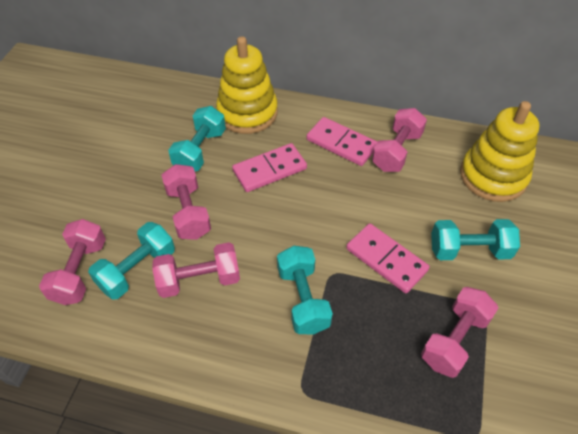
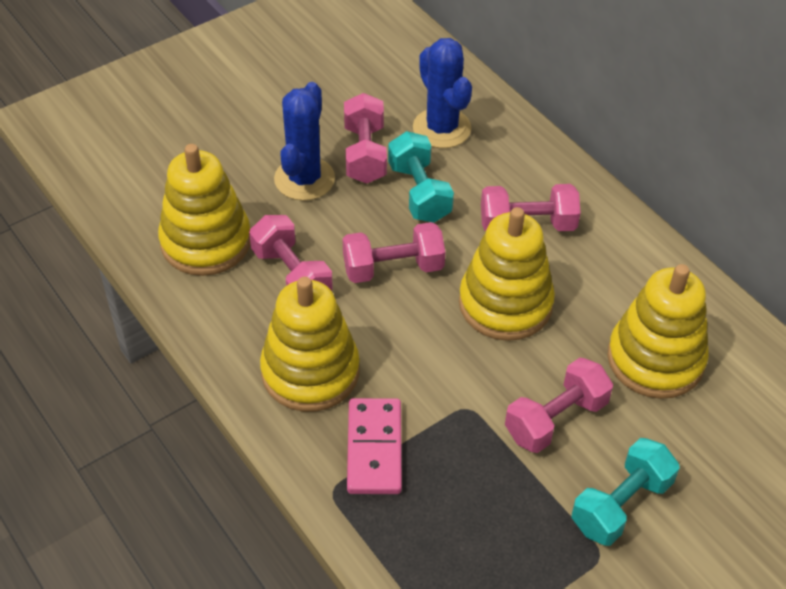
blue cactus: 0 -> 2
pink domino: 3 -> 1
turquoise dumbbell: 4 -> 2
yellow stacking toy: 2 -> 4

